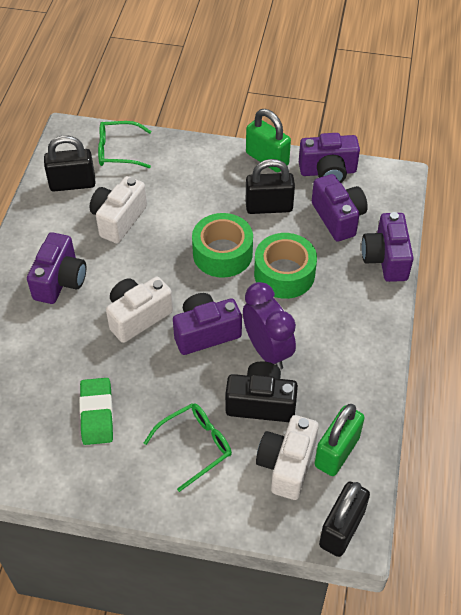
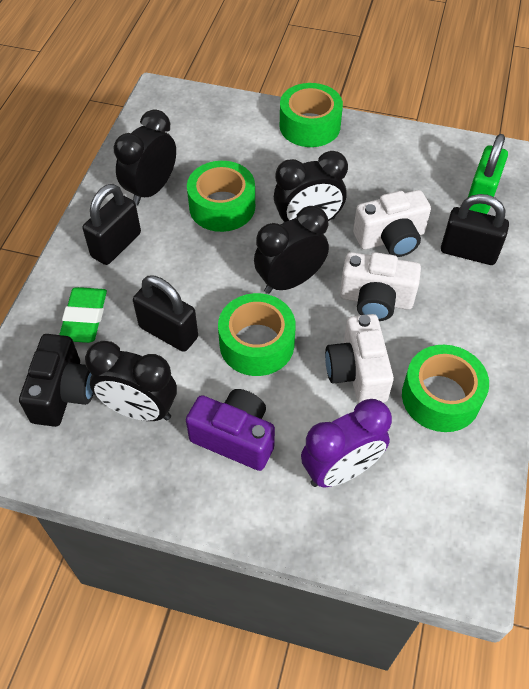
black clock: 0 -> 4
green glasses: 2 -> 0
green padlock: 2 -> 1
green tape: 2 -> 4
purple camera: 5 -> 1

